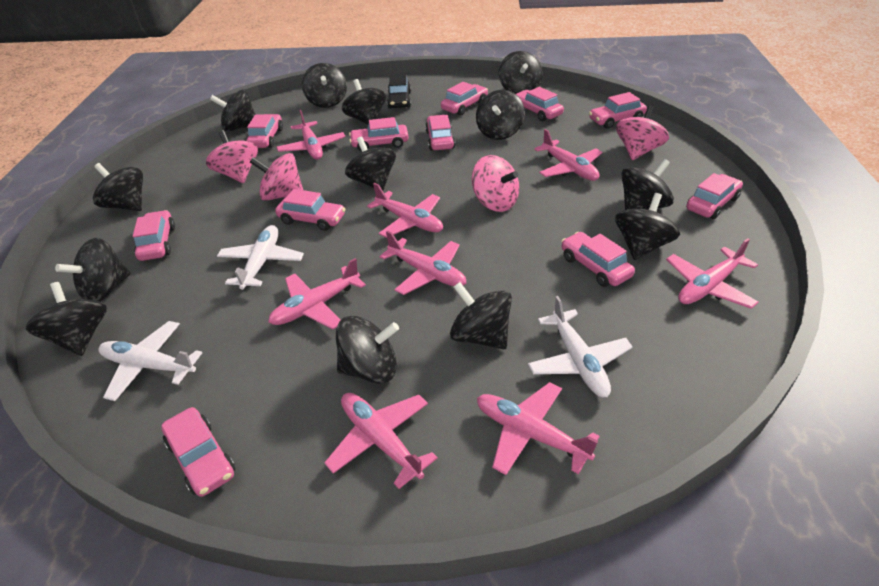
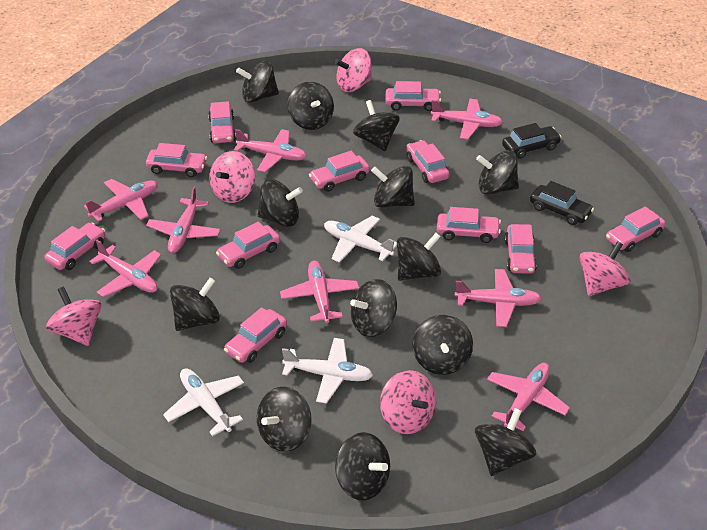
black car: 1 -> 2
pink spinning top: 4 -> 5

